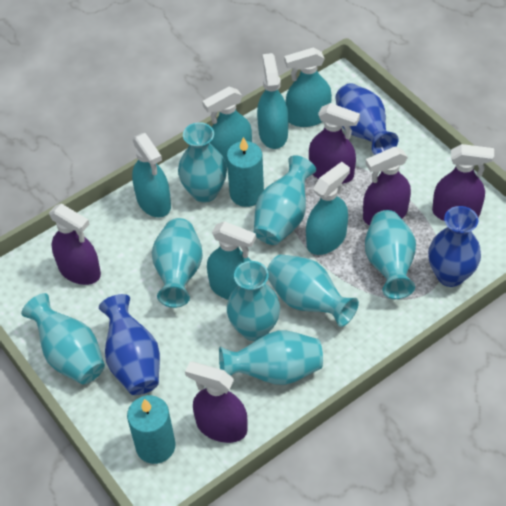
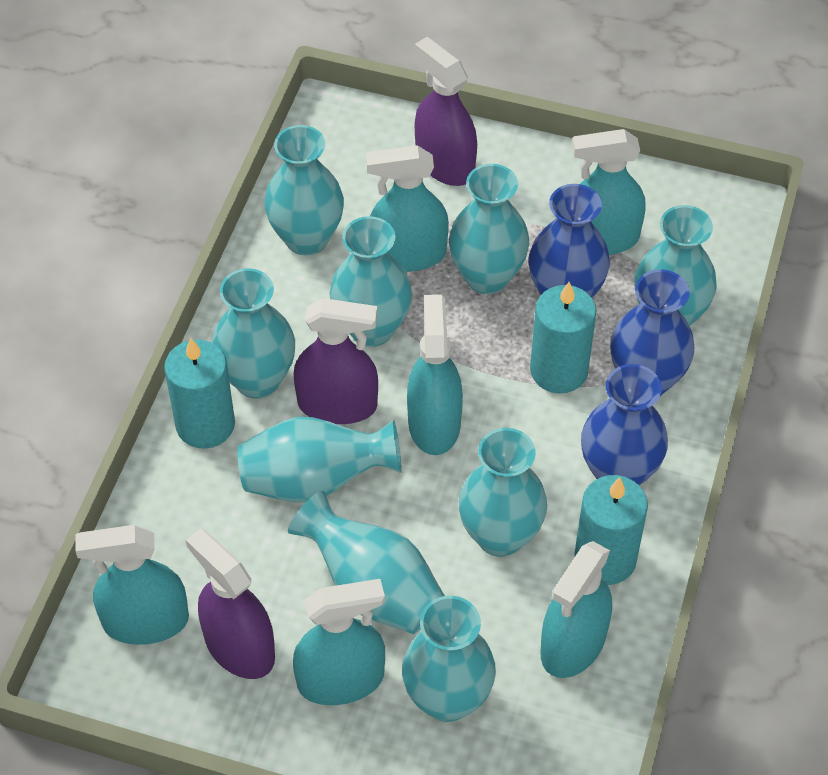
purple spray bottle: 5 -> 3
turquoise candle: 2 -> 3
turquoise vase: 8 -> 9

